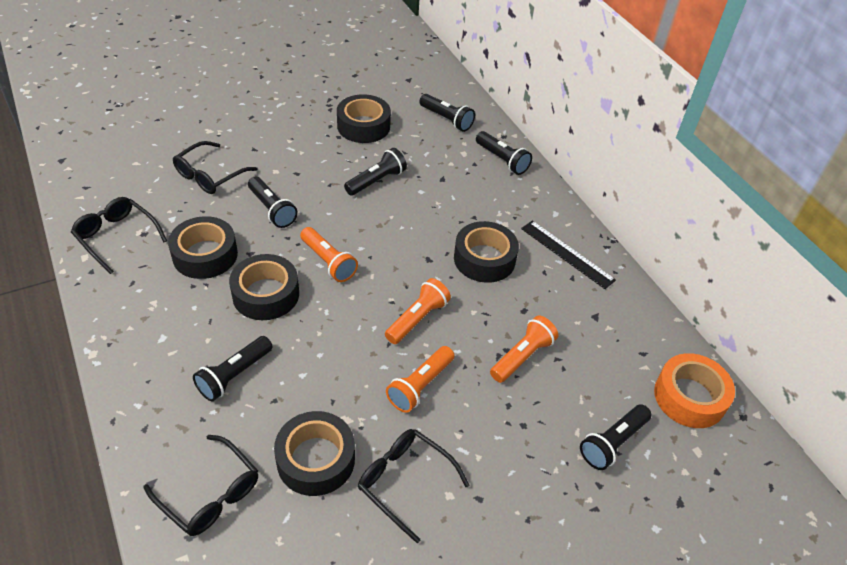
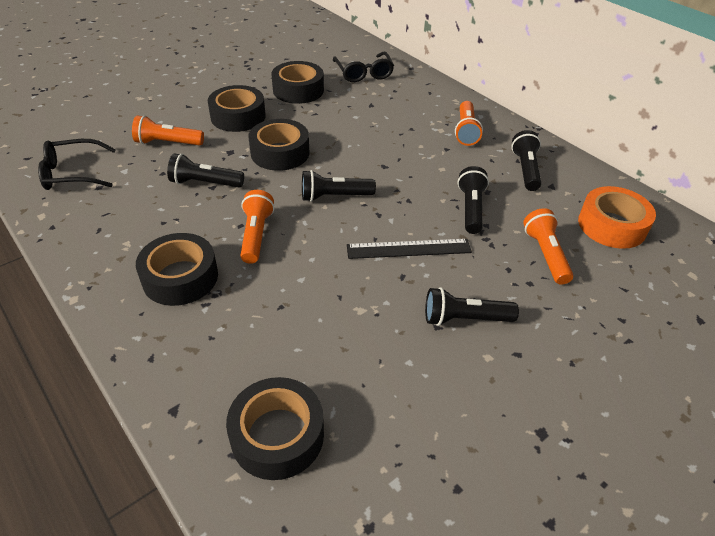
black flashlight: 6 -> 5
black glasses: 4 -> 2

